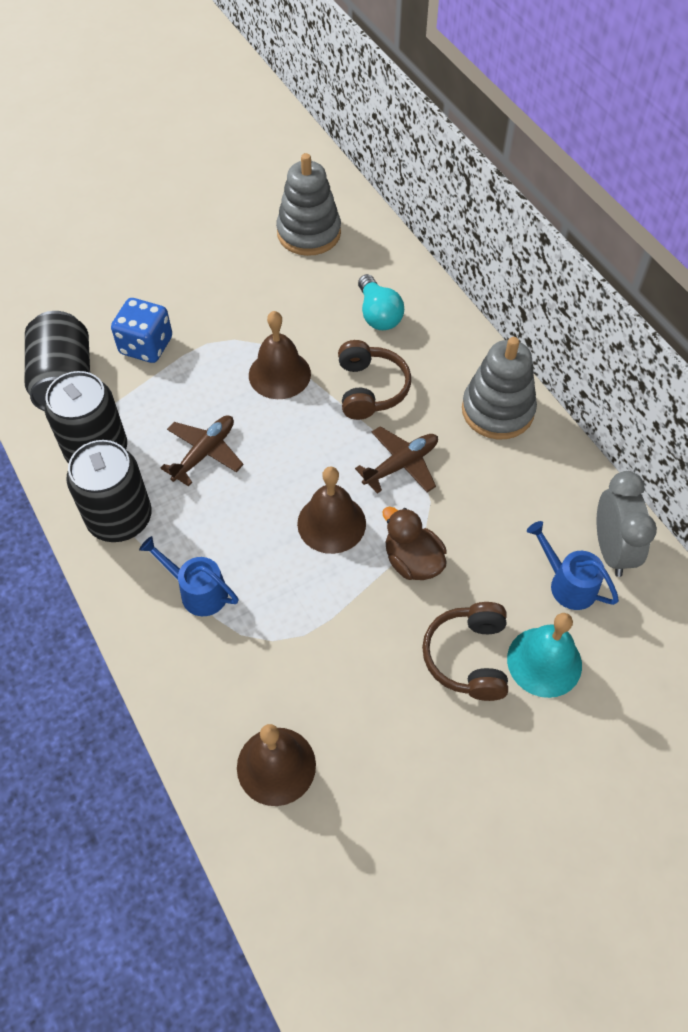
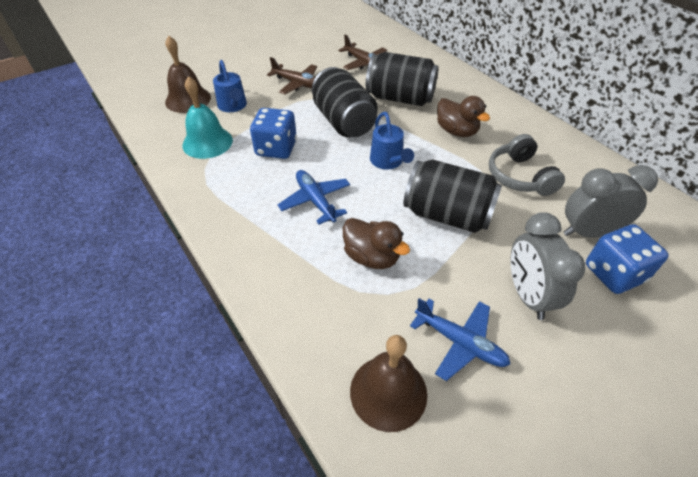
blue dice: 1 -> 2
blue plane: 0 -> 2
brown bell: 3 -> 2
brown duck: 1 -> 2
brown headphones: 2 -> 0
grey clock: 1 -> 2
grey headphones: 0 -> 1
grey stacking toy: 2 -> 0
turquoise light bulb: 1 -> 0

